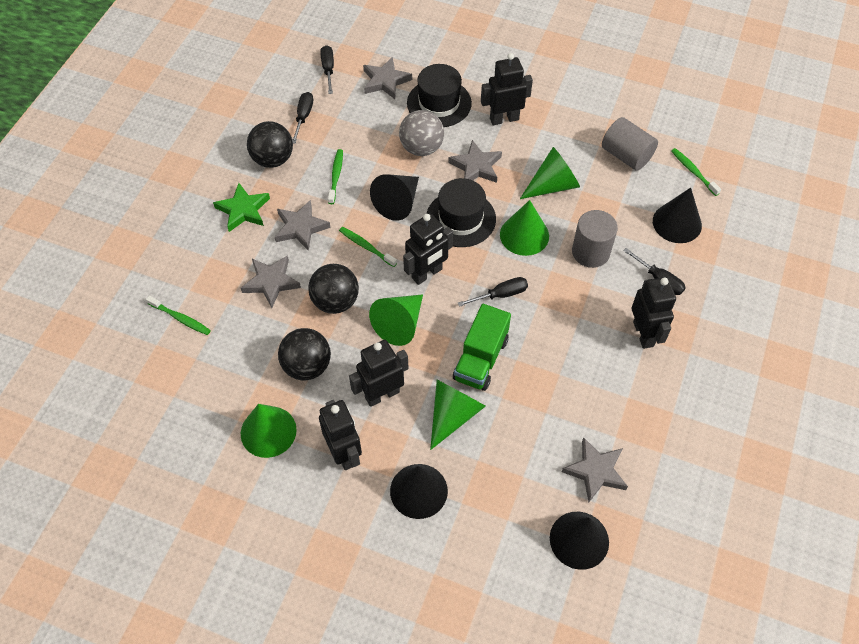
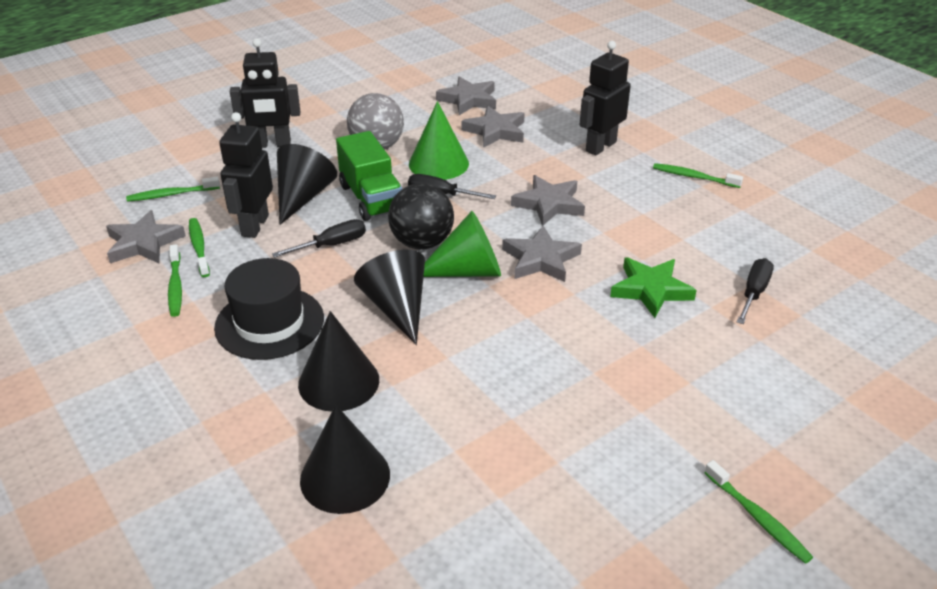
black ball: 3 -> 1
black hat: 2 -> 1
black robot: 5 -> 3
black screwdriver: 4 -> 3
green cone: 5 -> 2
green toothbrush: 4 -> 5
grey cylinder: 2 -> 0

